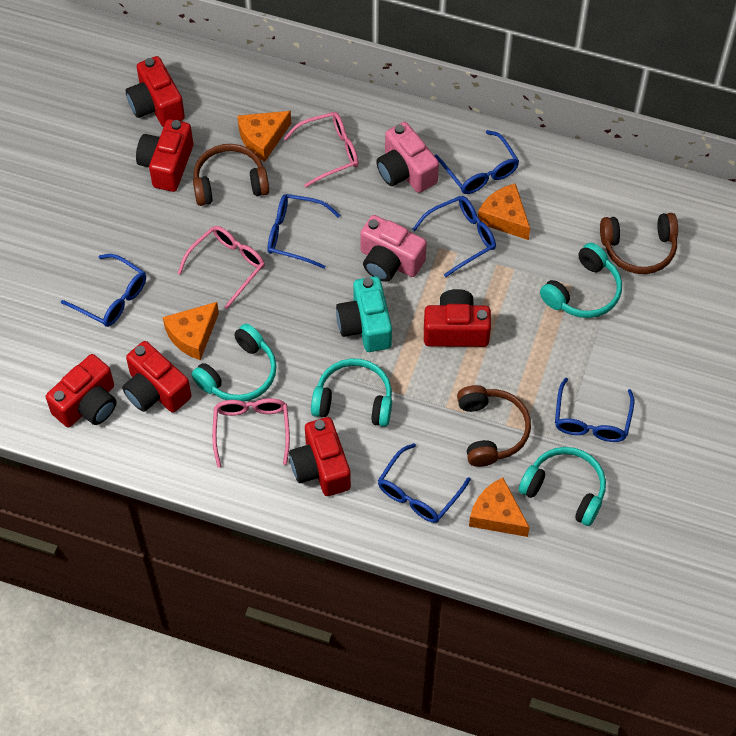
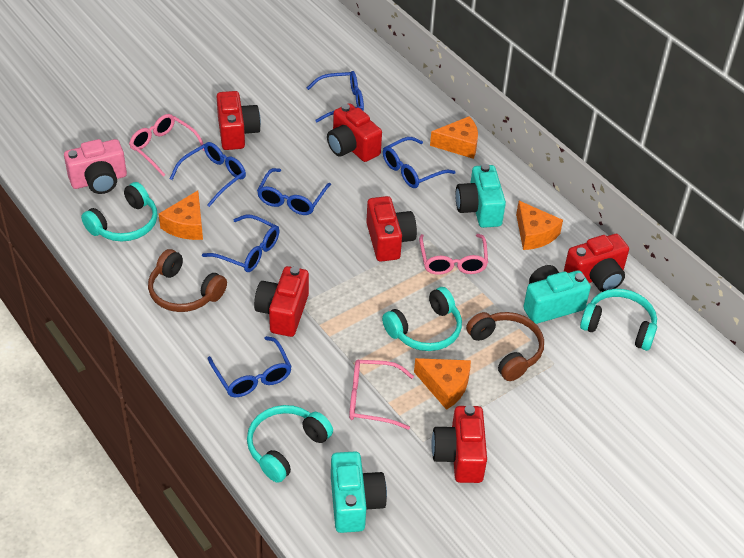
brown headphones: 3 -> 2
pink camera: 2 -> 1
turquoise camera: 1 -> 3

